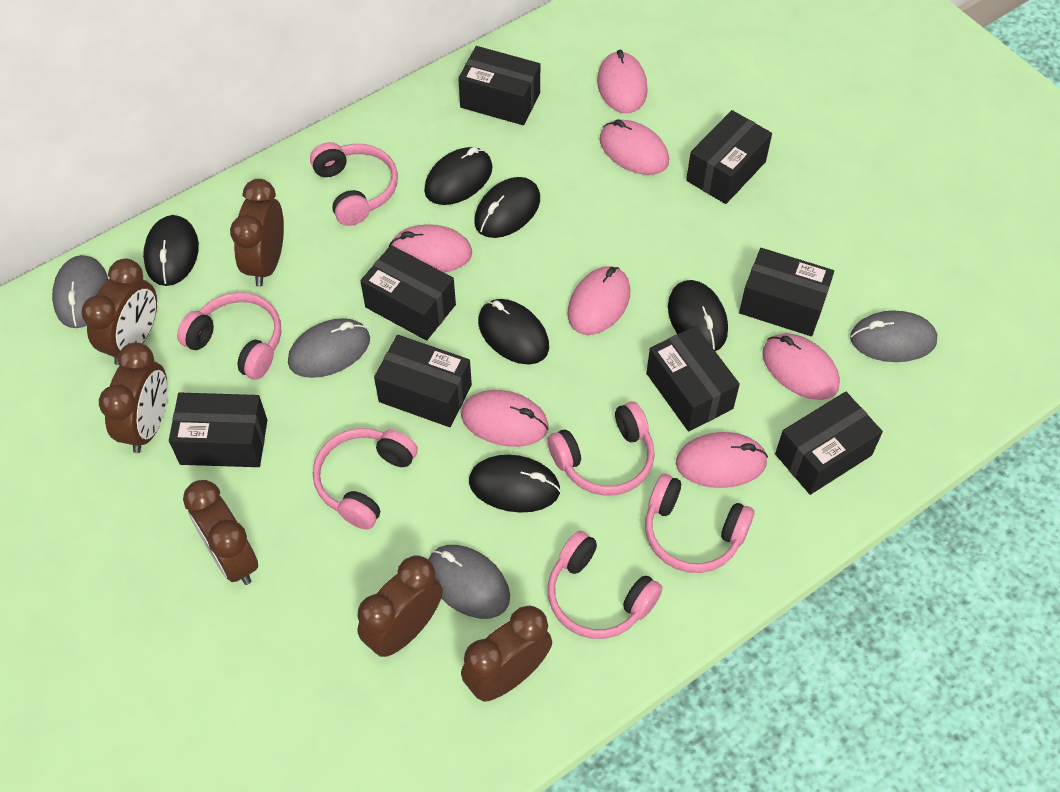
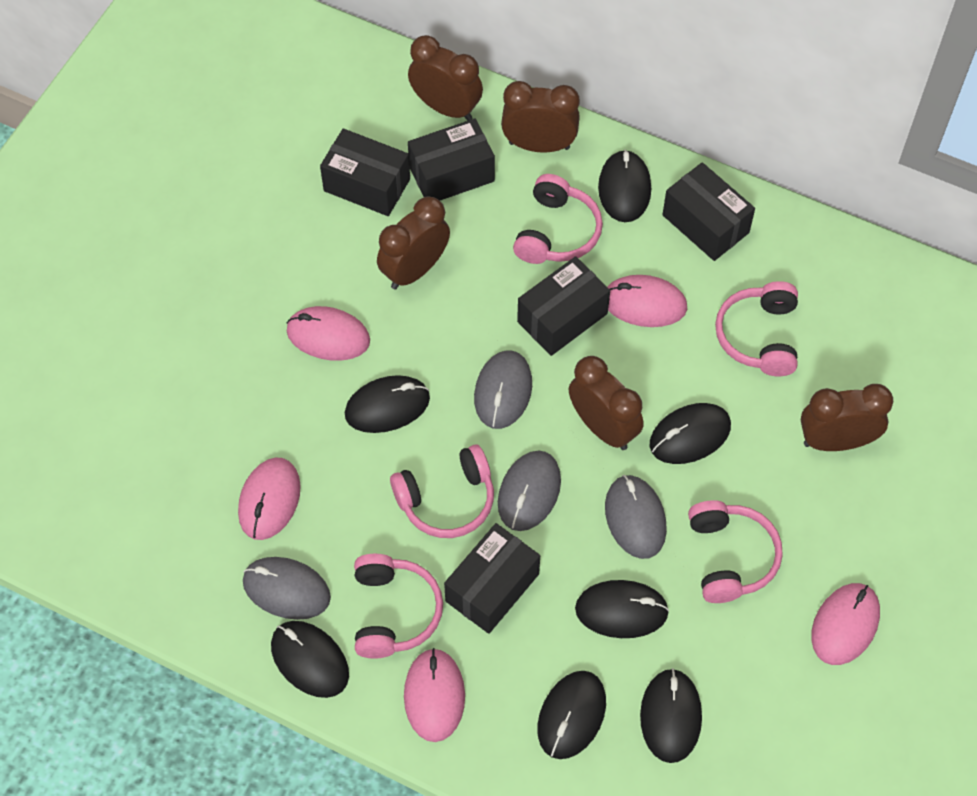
black box: 8 -> 5
black mouse: 6 -> 7
brown clock: 6 -> 5
pink headphones: 6 -> 5
pink mouse: 7 -> 5

